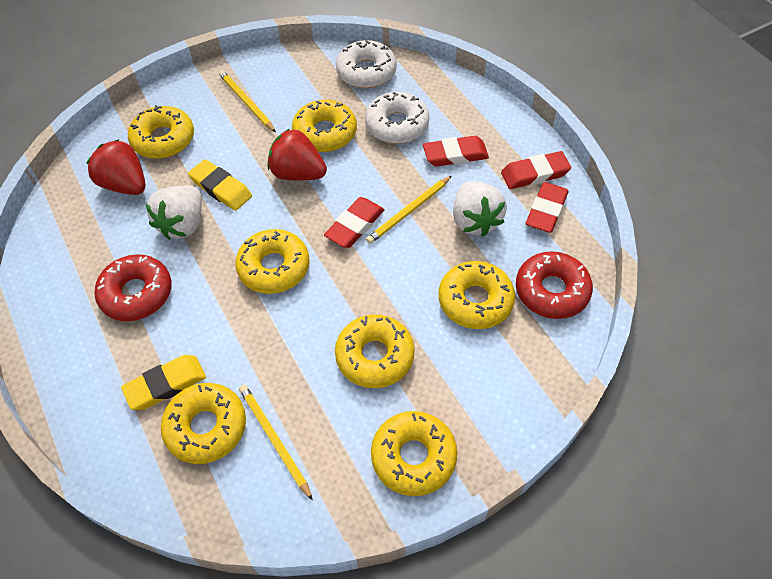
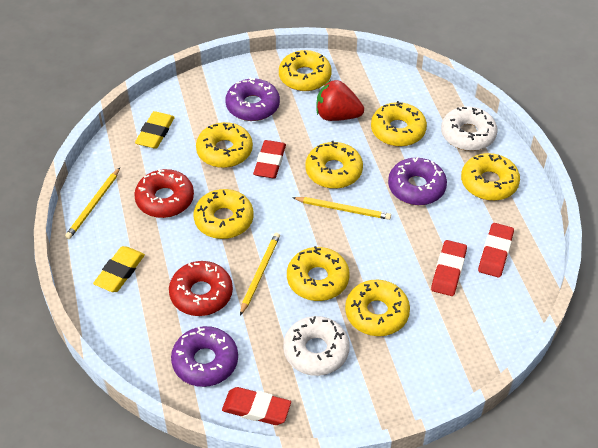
purple donut: 0 -> 3
red strawberry: 2 -> 1
white strawberry: 2 -> 0
yellow donut: 7 -> 8

